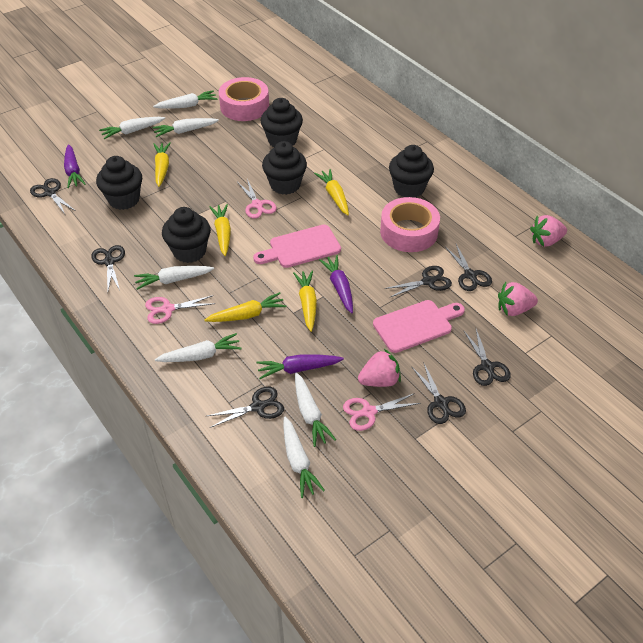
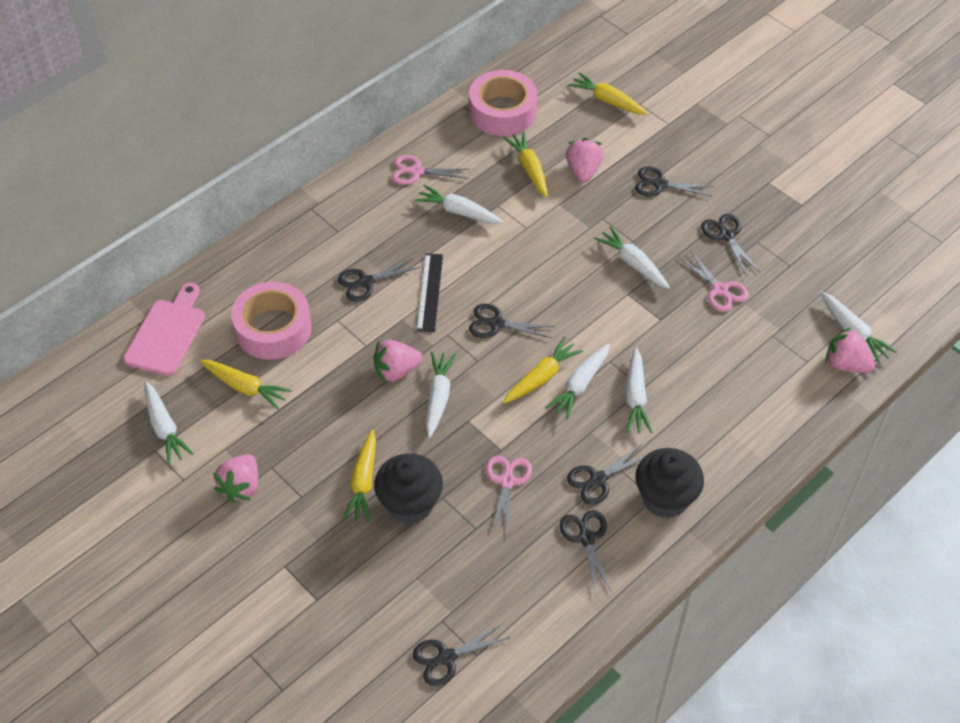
black cupcake: 5 -> 2
black ruler: 0 -> 1
pink cutting board: 2 -> 1
pink strawberry: 3 -> 4
purple carrot: 3 -> 0

